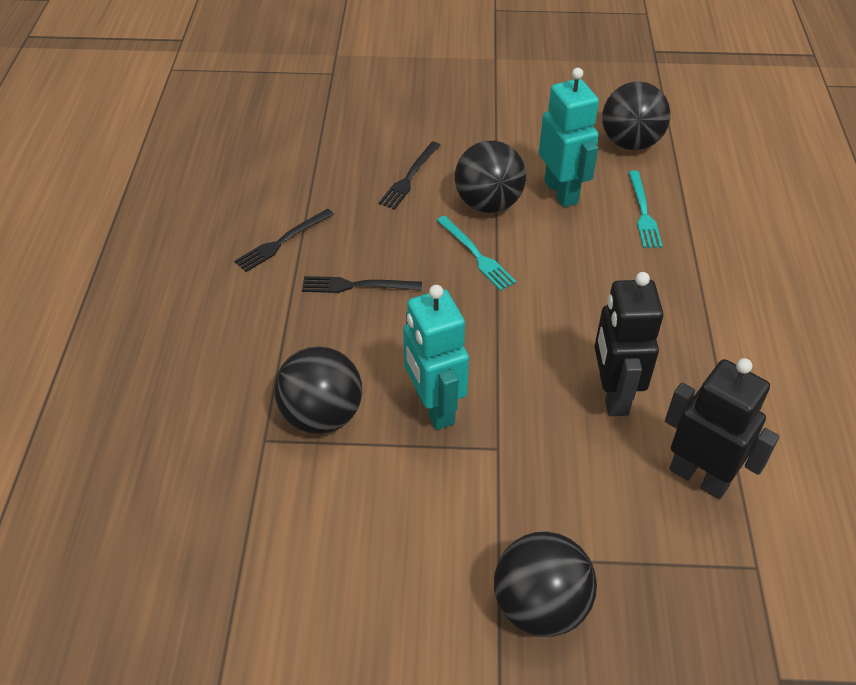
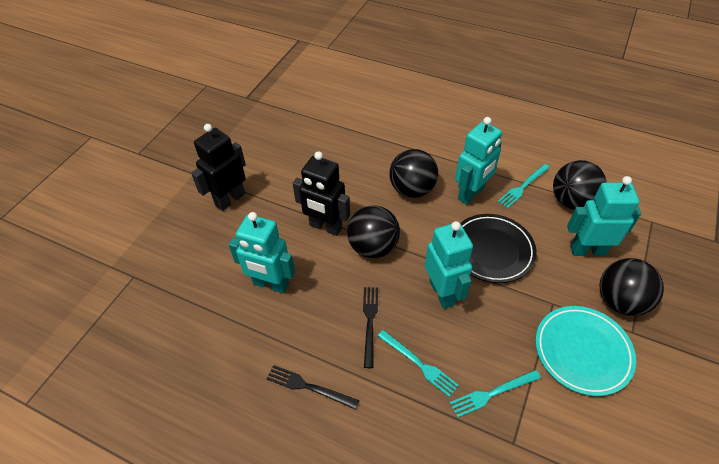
black fork: 3 -> 2
black plate: 0 -> 1
turquoise fork: 2 -> 3
turquoise plate: 0 -> 1
turquoise robot: 2 -> 4

